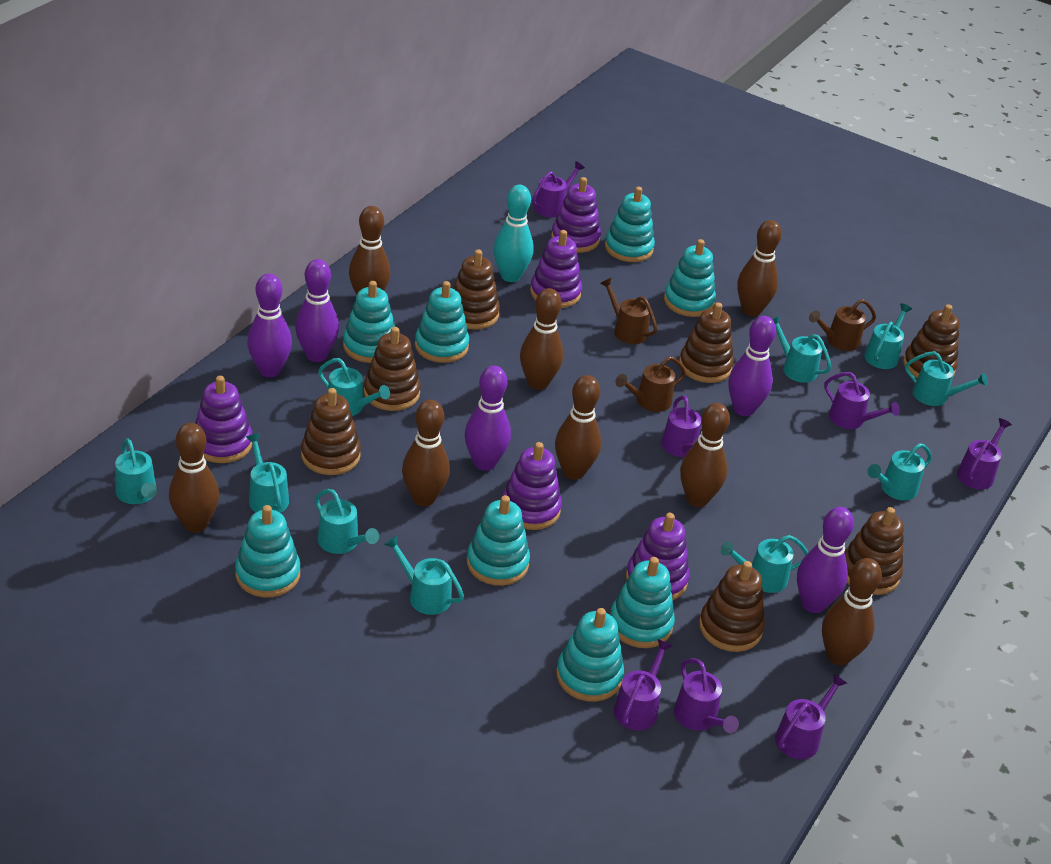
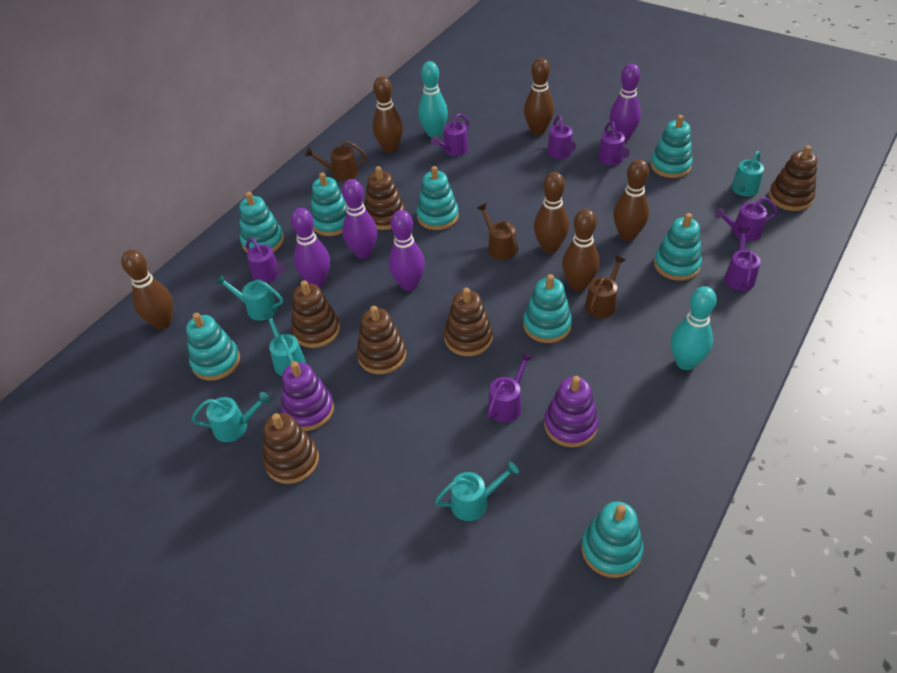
brown bowling pin: 8 -> 6
brown stacking toy: 7 -> 6
purple bowling pin: 5 -> 4
purple stacking toy: 5 -> 2
turquoise bowling pin: 1 -> 2
turquoise watering can: 10 -> 5

